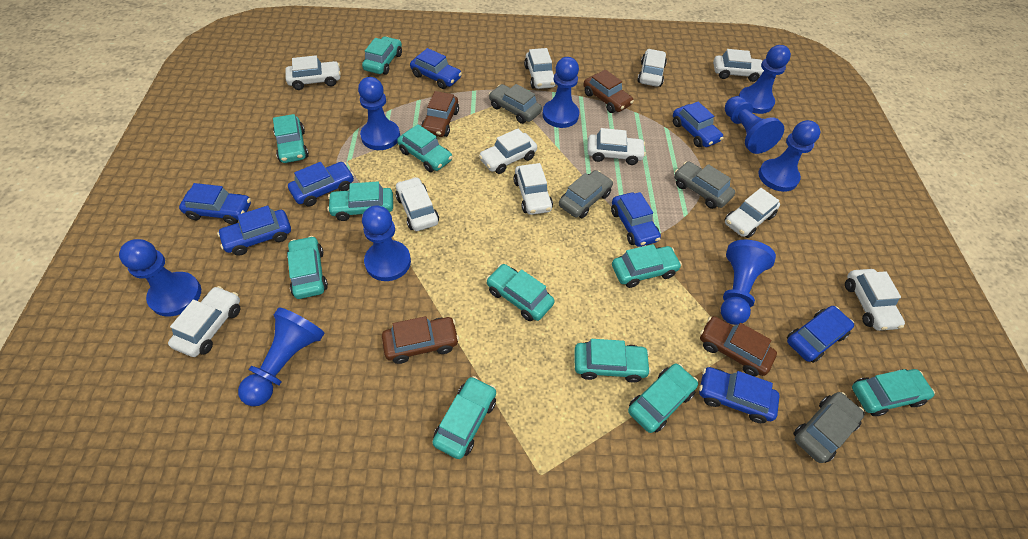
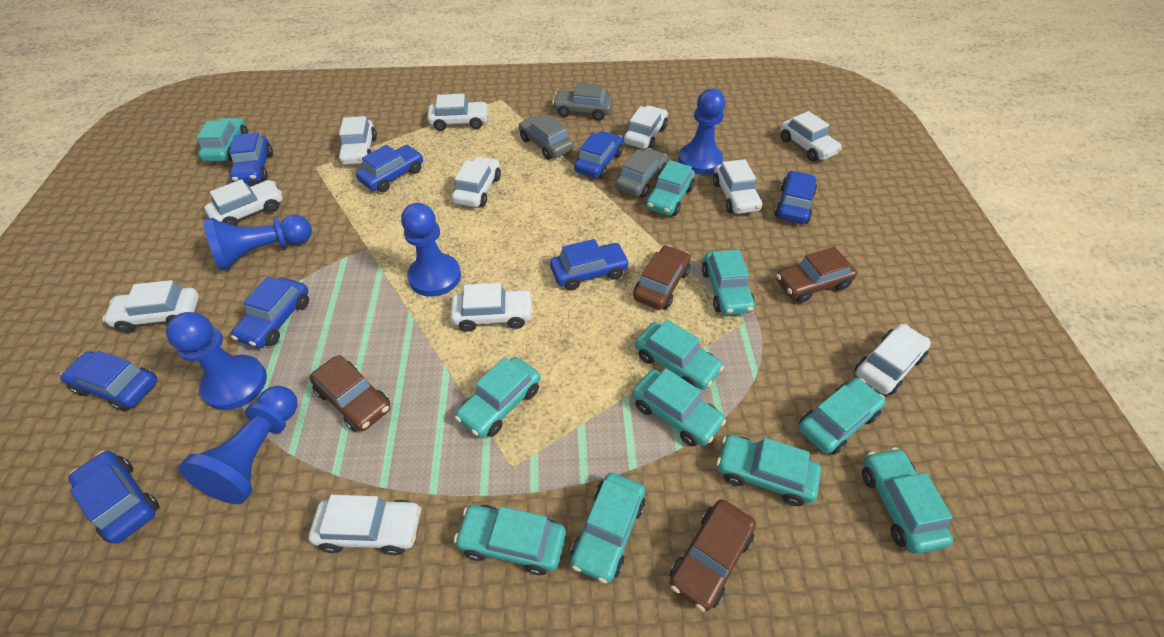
blue pawn: 9 -> 5
grey car: 4 -> 3

